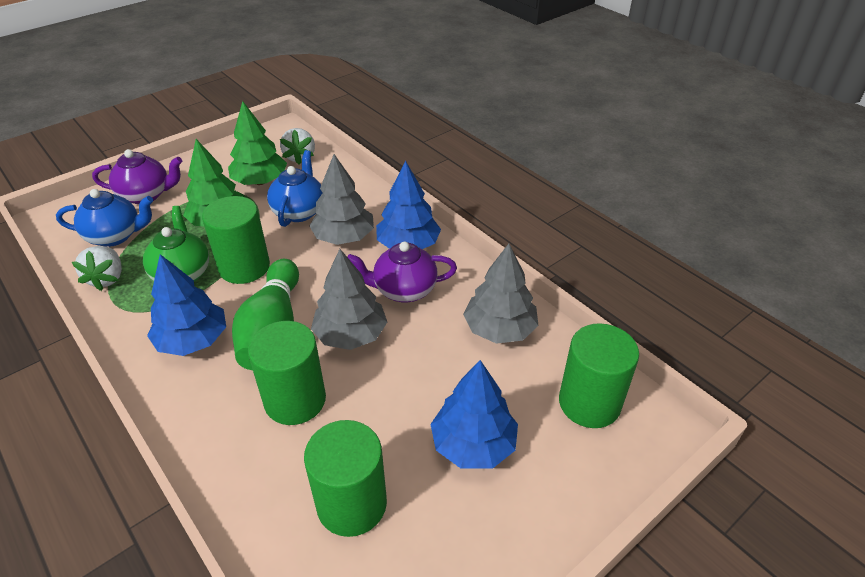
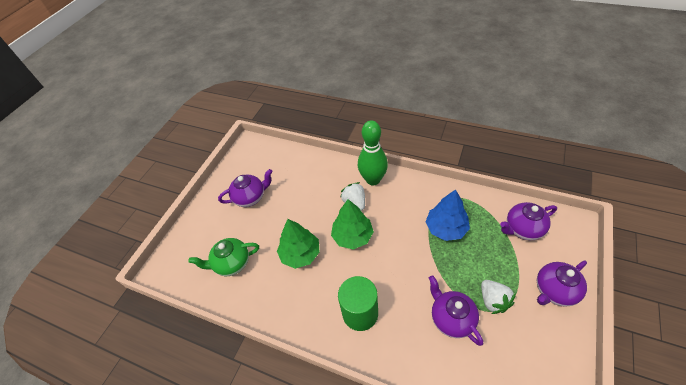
blue teapot: 2 -> 0
blue tree: 3 -> 1
green cylinder: 4 -> 1
grey tree: 3 -> 0
purple teapot: 2 -> 4

